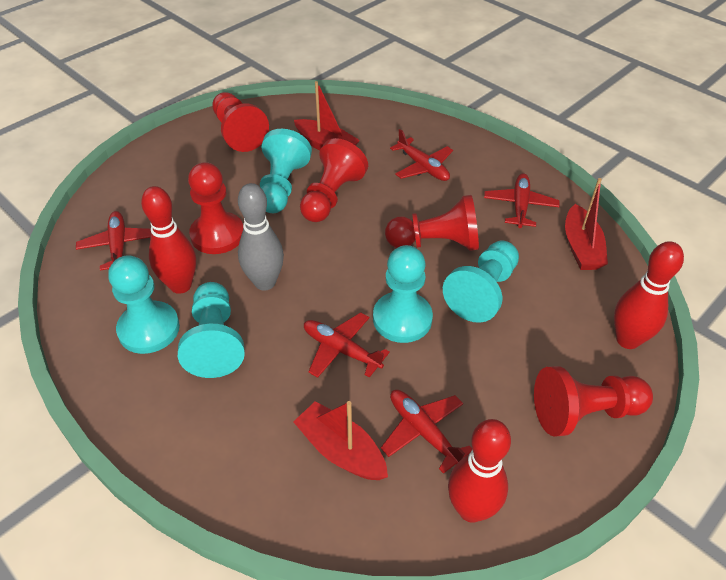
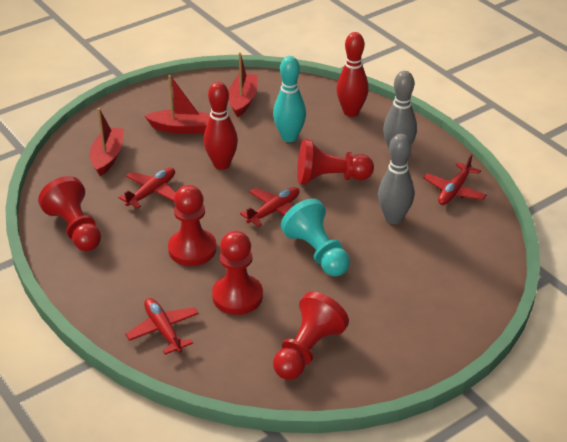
grey bowling pin: 1 -> 2
red bowling pin: 3 -> 2
red plane: 5 -> 4
turquoise bowling pin: 0 -> 1
turquoise pawn: 5 -> 1

